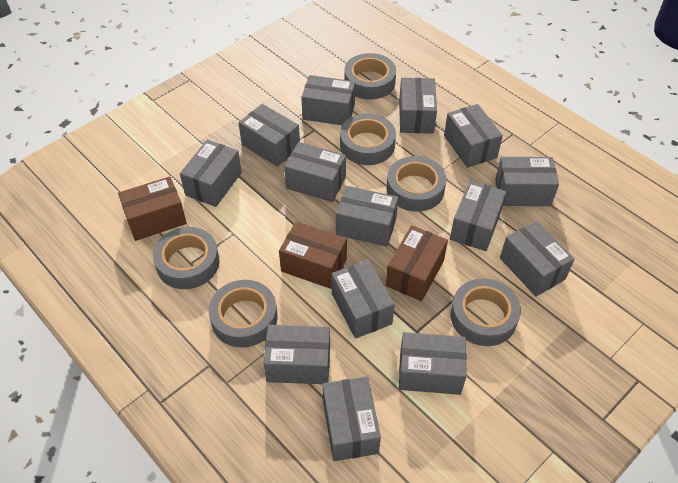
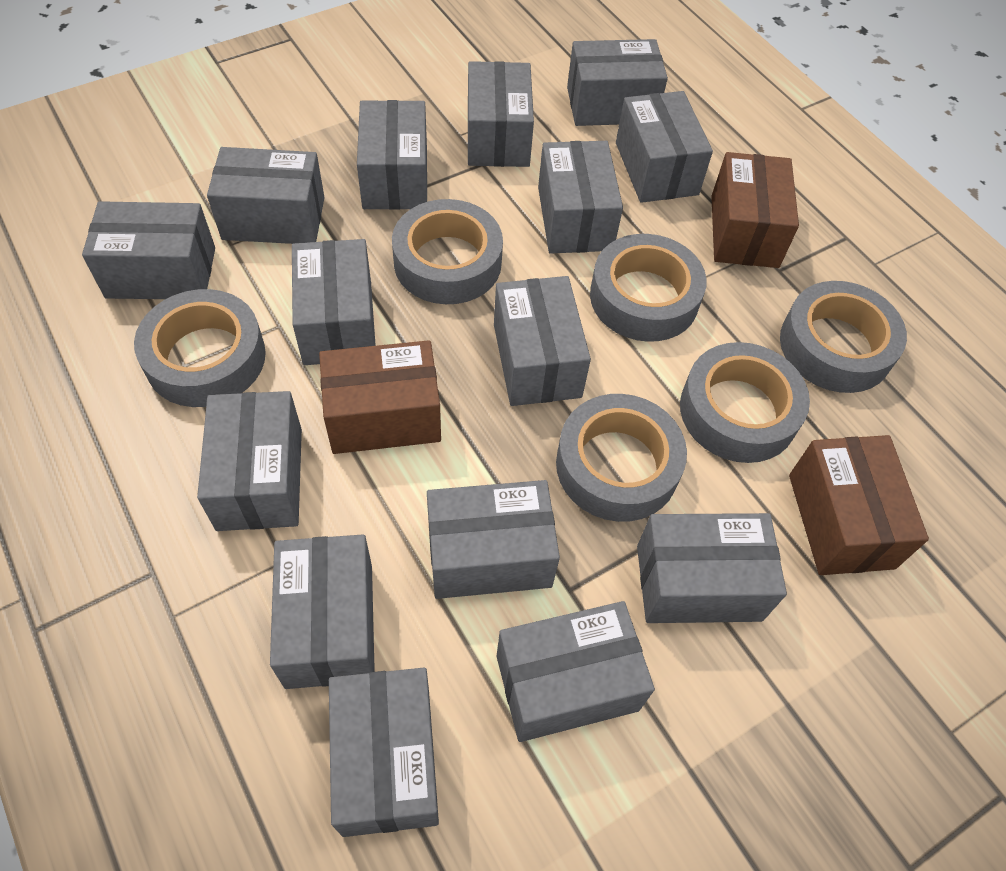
grey box: 14 -> 15

